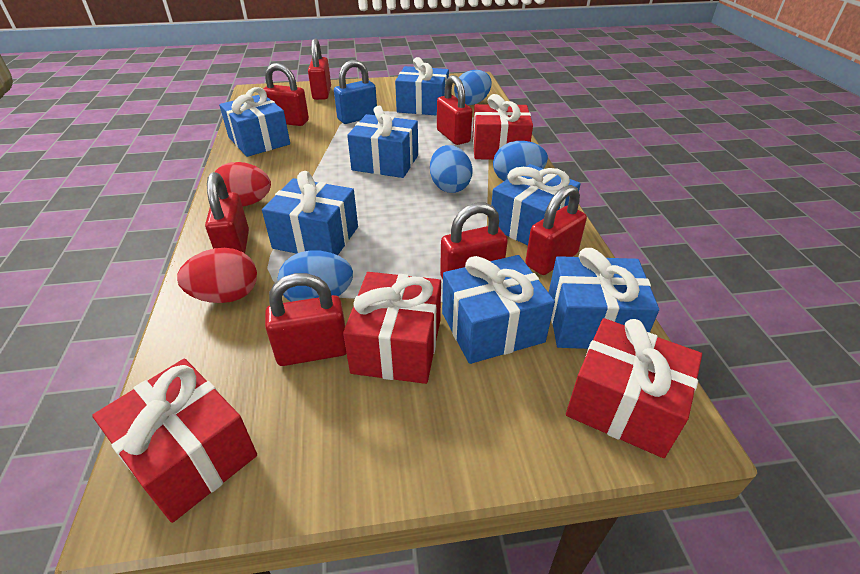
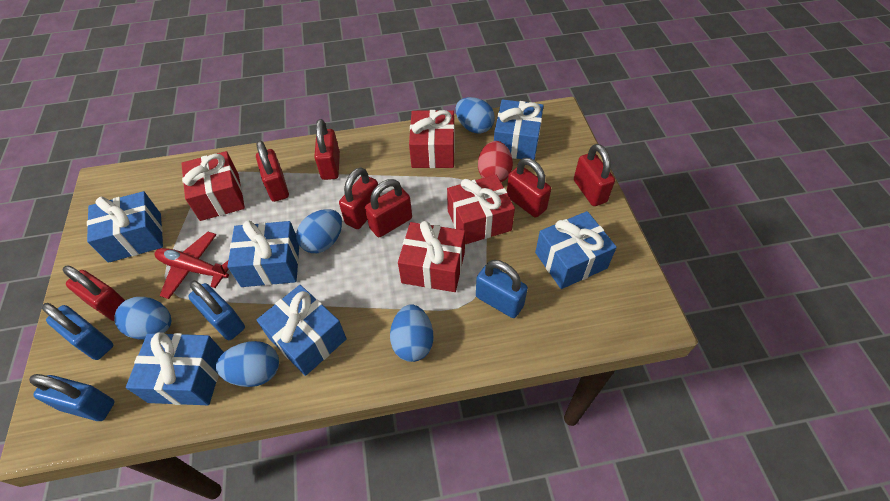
blue egg: 4 -> 5
blue gift: 7 -> 6
blue padlock: 1 -> 4
red egg: 2 -> 1
red plane: 0 -> 1

